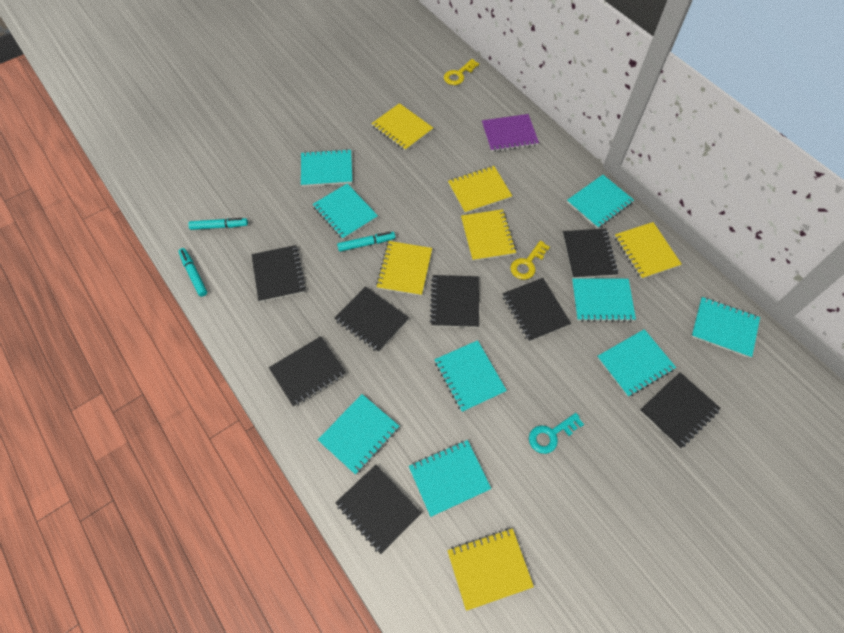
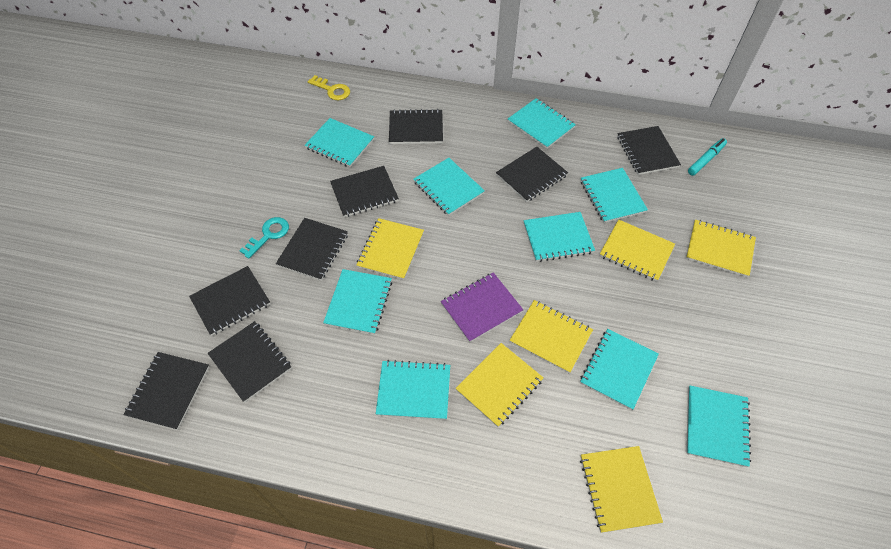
turquoise marker: 3 -> 1
yellow key: 2 -> 1

